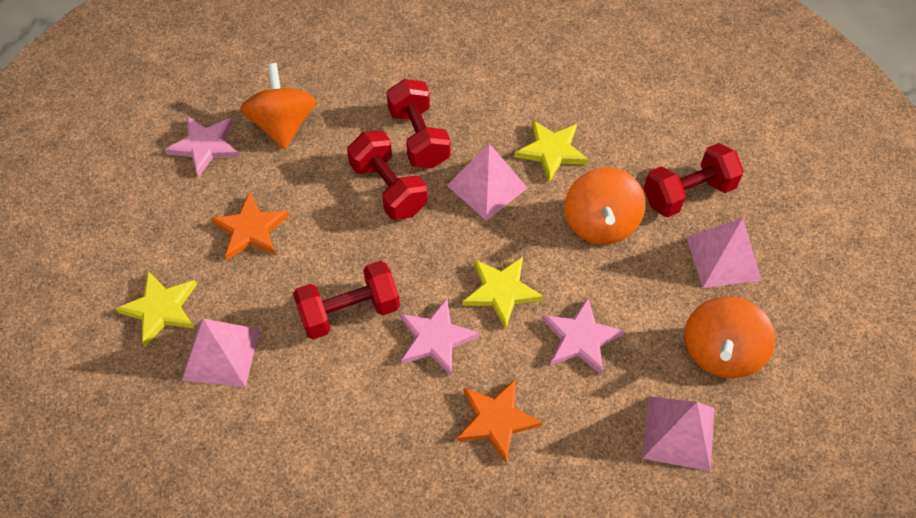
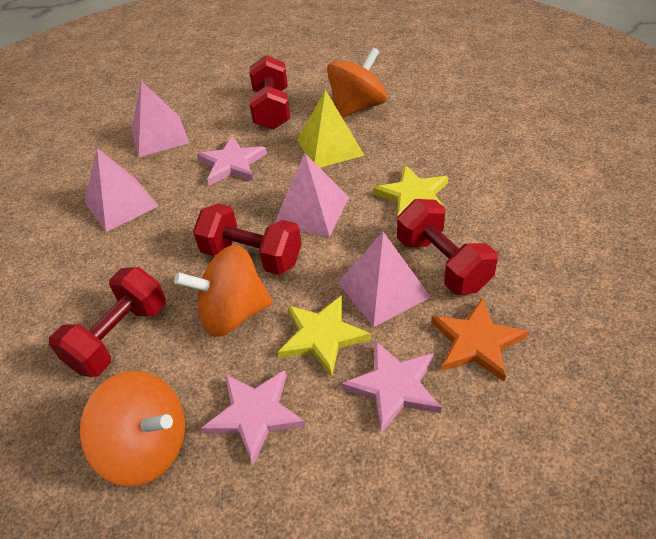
orange star: 2 -> 1
yellow pyramid: 0 -> 1
yellow star: 3 -> 2

